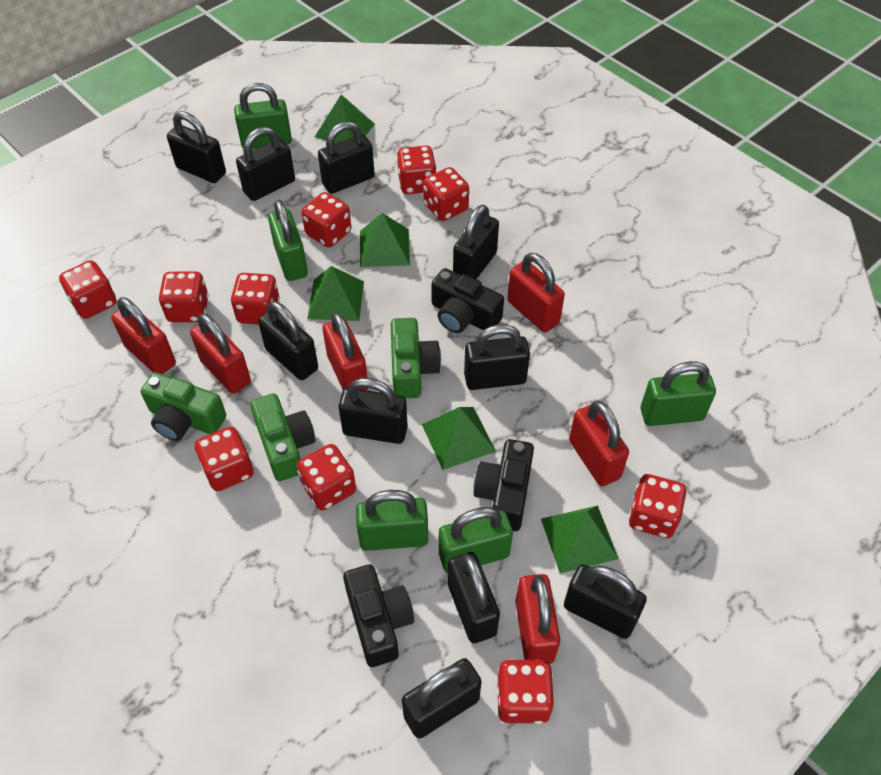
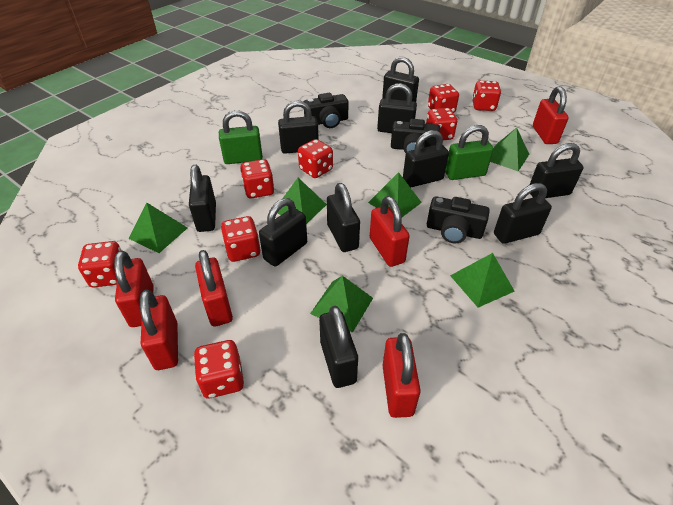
green camera: 3 -> 0
green padlock: 5 -> 2
green pyramid: 5 -> 6
red dice: 10 -> 8

